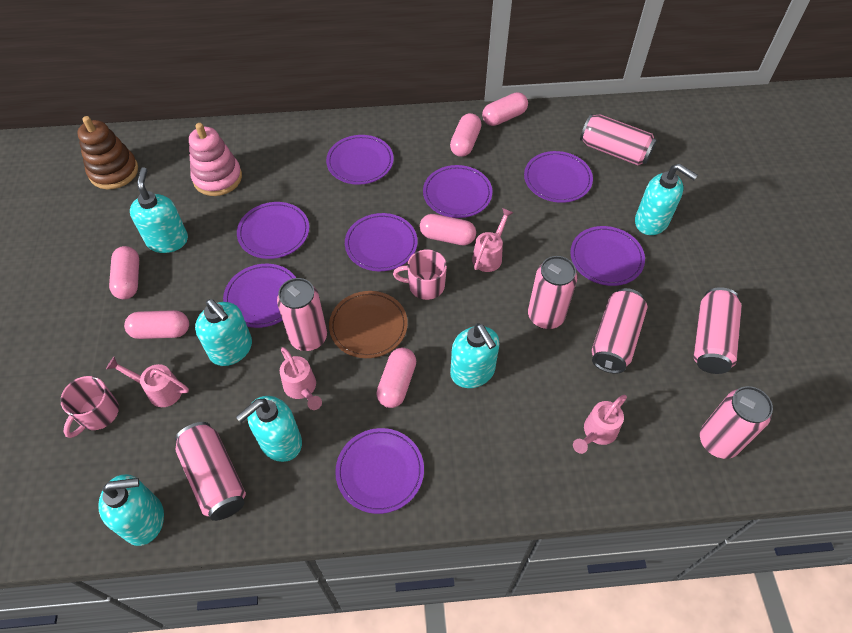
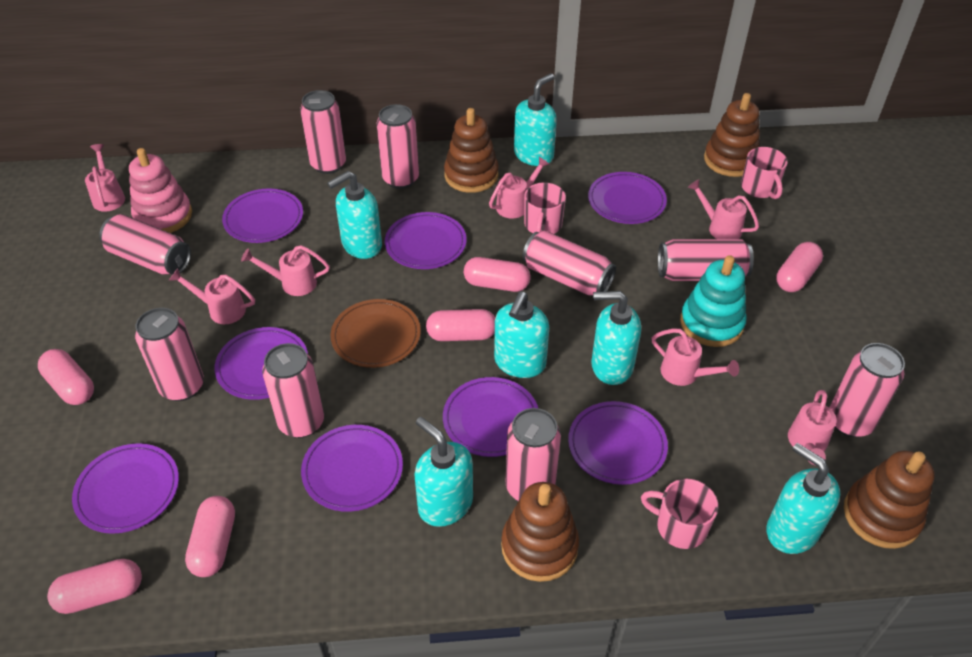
brown stacking toy: 1 -> 4
pink can: 7 -> 9
pink mug: 2 -> 3
pink watering can: 4 -> 7
turquoise stacking toy: 0 -> 1

